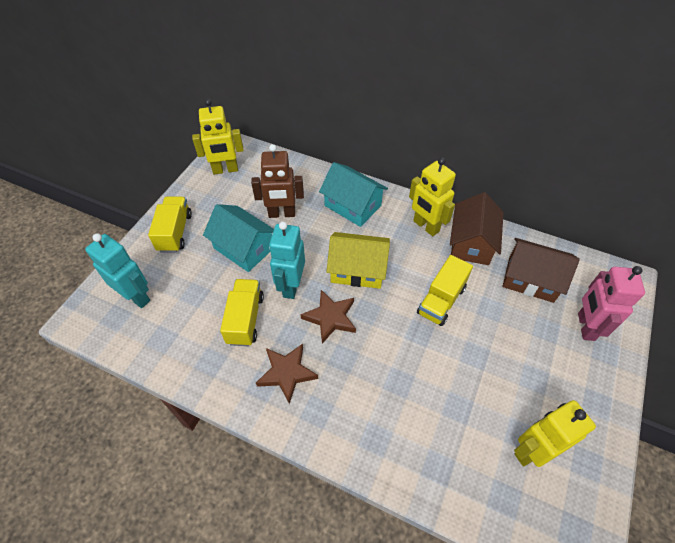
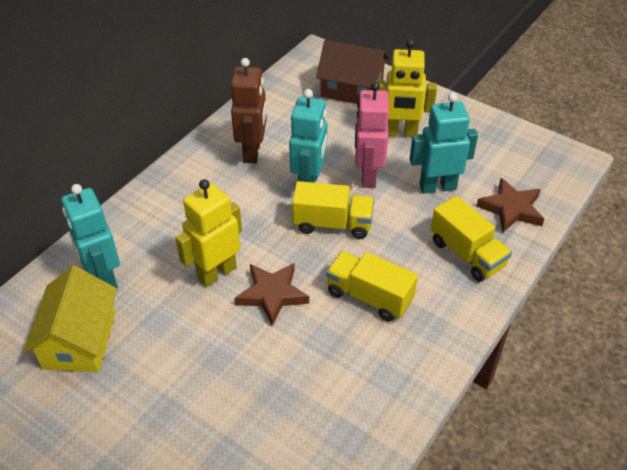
brown house: 2 -> 1
turquoise house: 2 -> 0
turquoise robot: 2 -> 3
yellow robot: 3 -> 2

